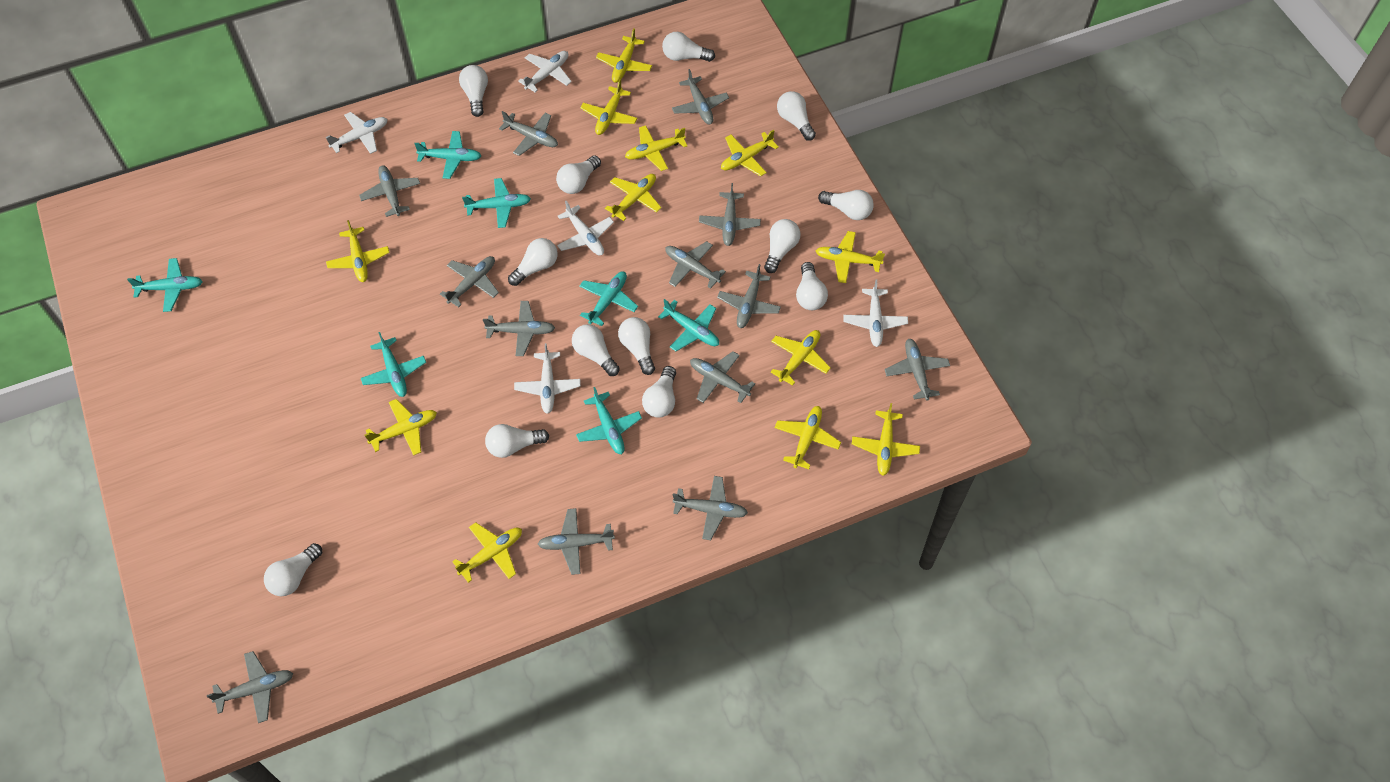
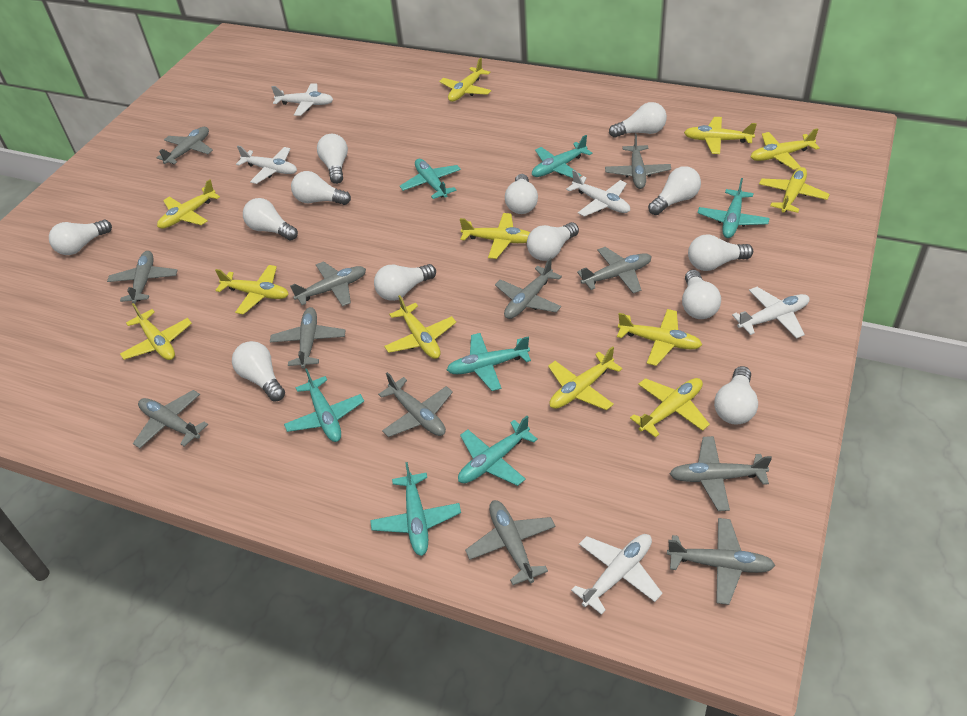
grey plane: 13 -> 12

